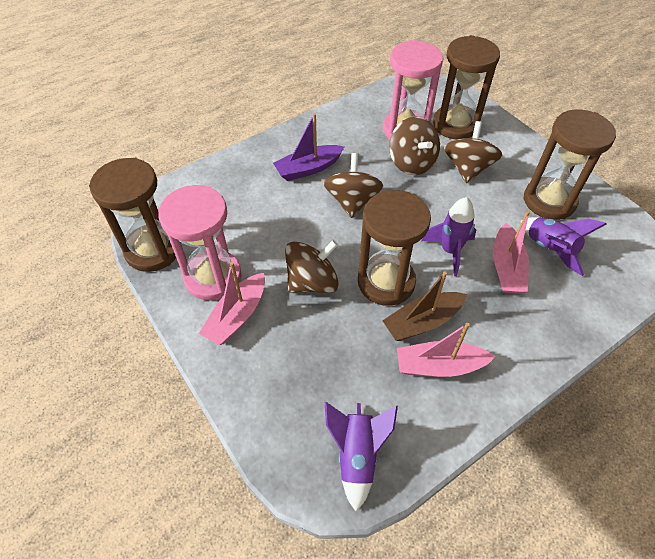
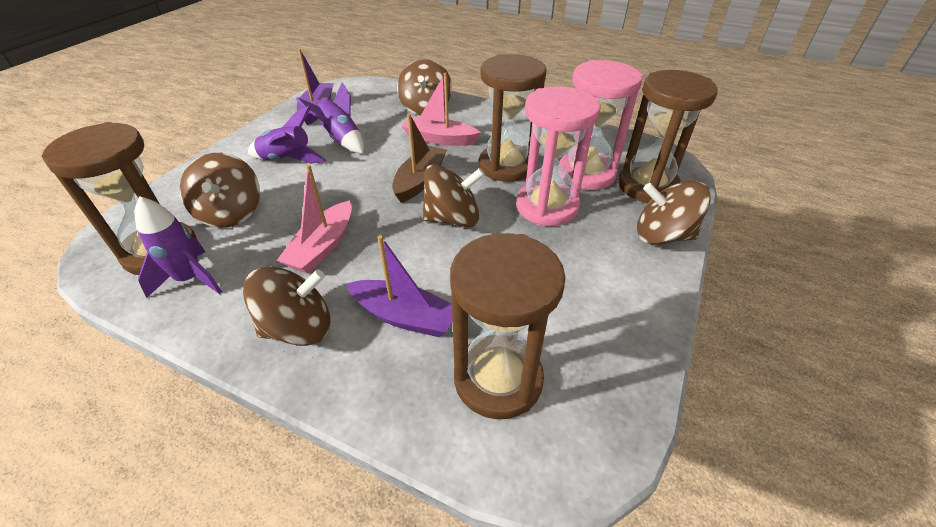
brown spinning top: 4 -> 5
pink boat: 3 -> 2
purple boat: 1 -> 2

